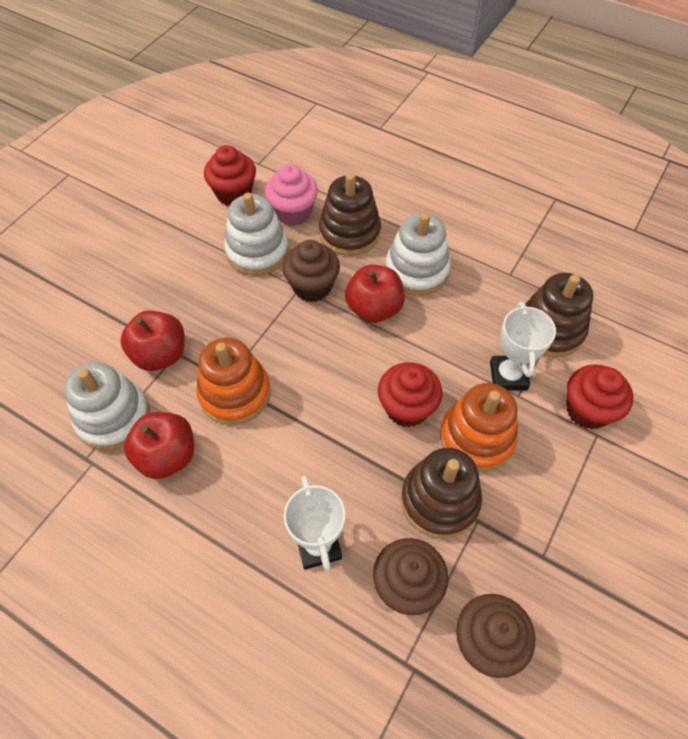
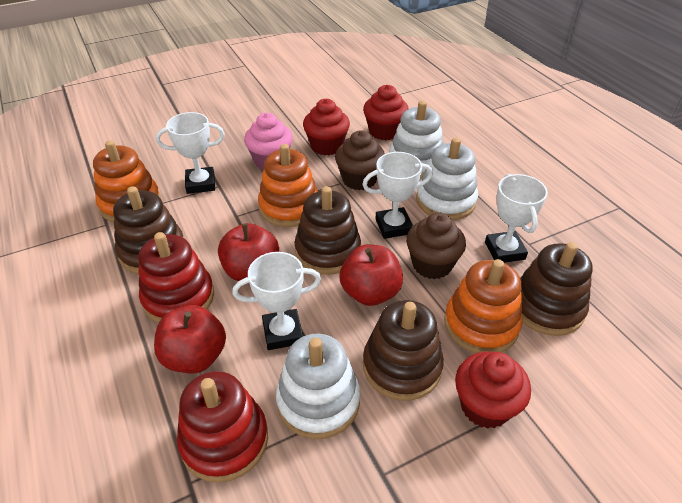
brown cupcake: 3 -> 2
brown stacking toy: 3 -> 4
orange stacking toy: 2 -> 3
red stacking toy: 0 -> 2
white trophy: 2 -> 4

